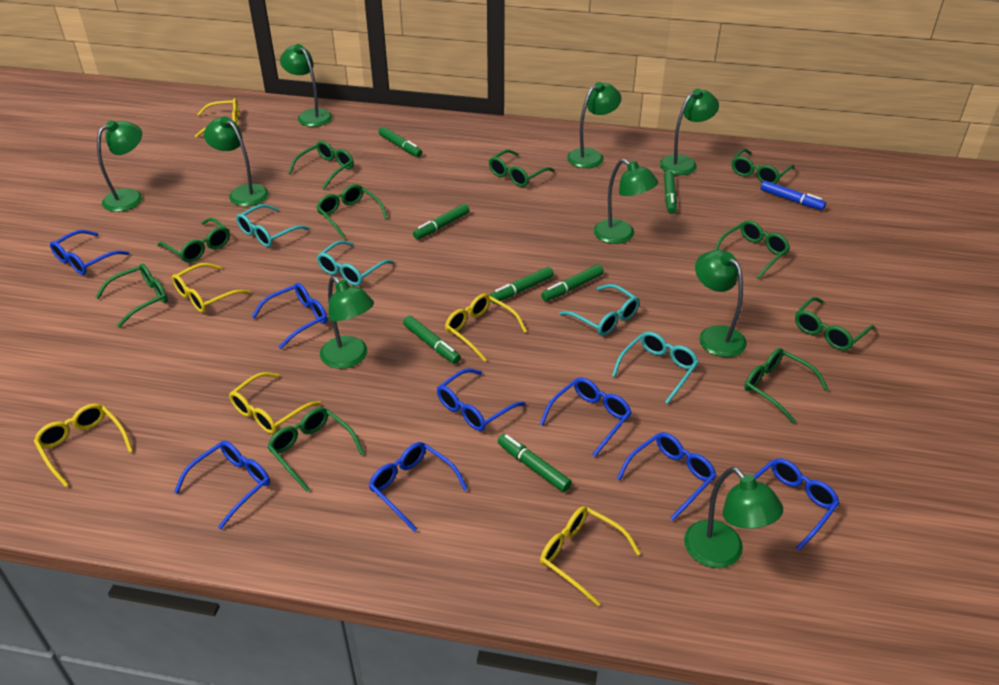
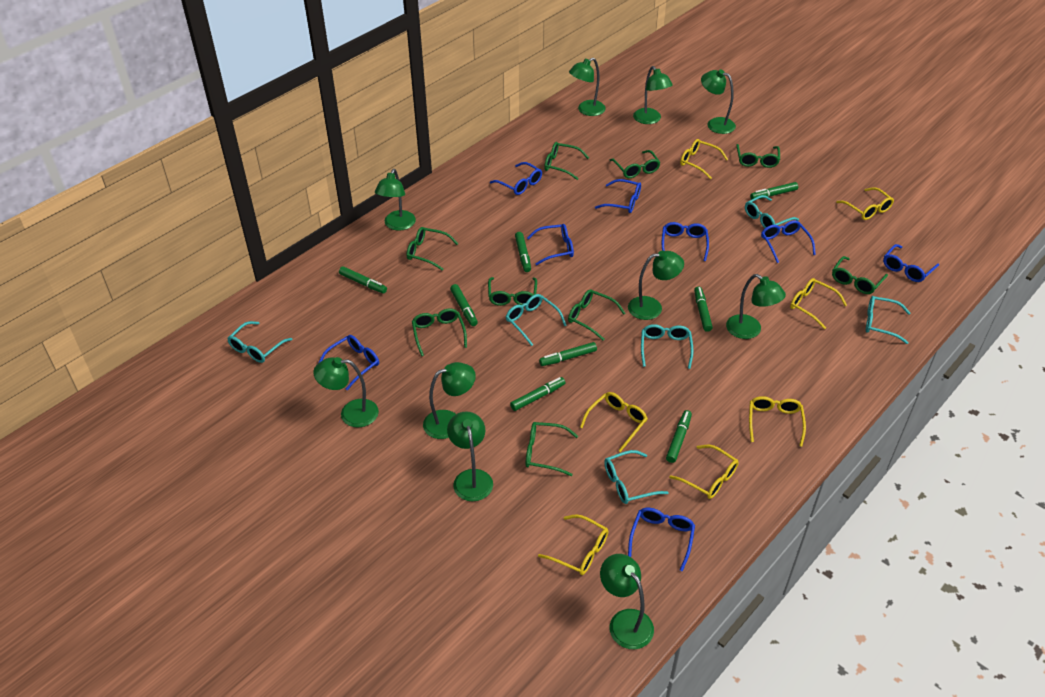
blue marker: 1 -> 0
green glasses: 10 -> 9
green lamp: 9 -> 10
green marker: 7 -> 8
turquoise glasses: 4 -> 6
yellow glasses: 6 -> 7

